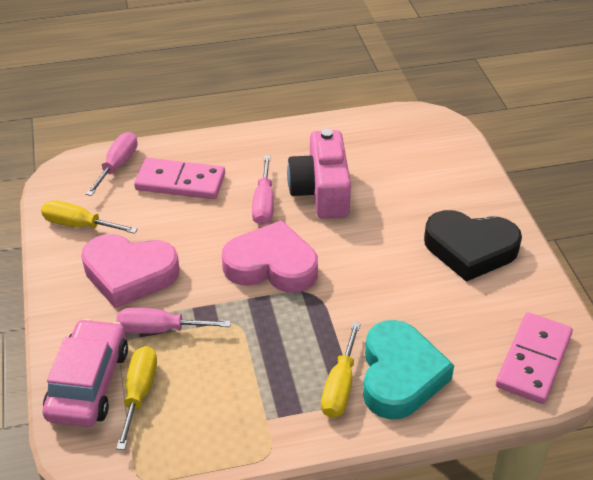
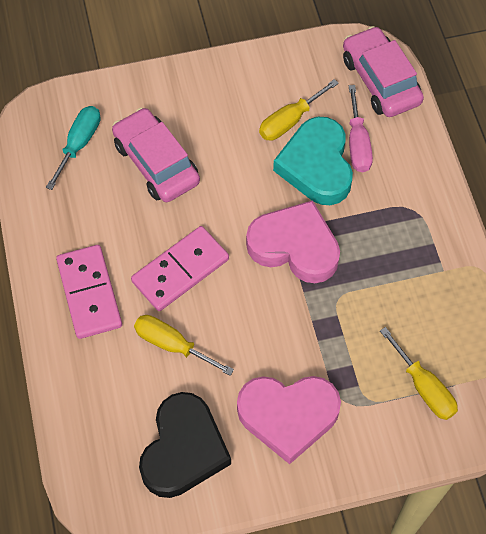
pink camera: 1 -> 0
pink car: 1 -> 2
pink screwdriver: 3 -> 1
turquoise screwdriver: 0 -> 1

